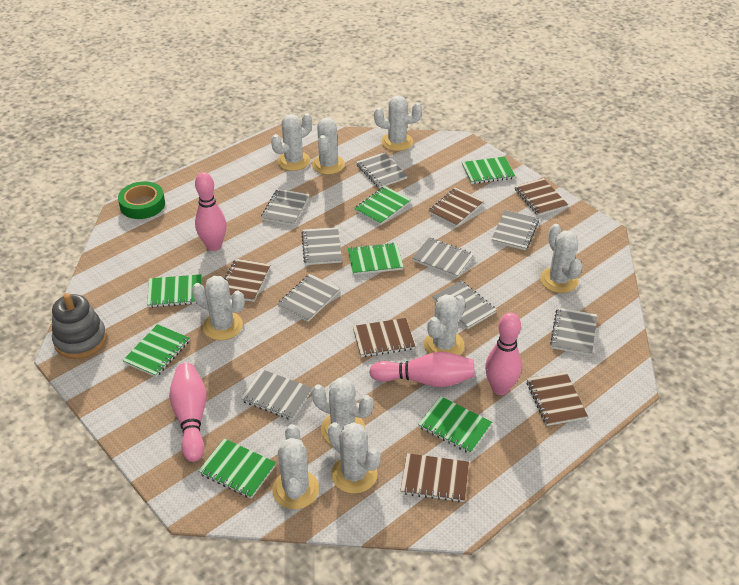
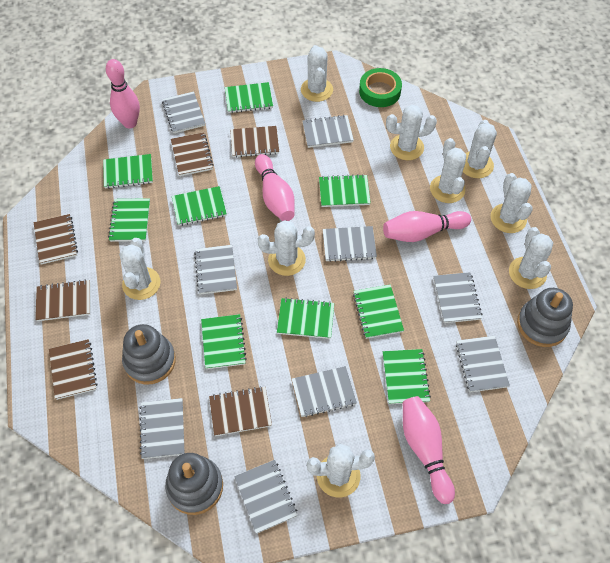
green notebook: 7 -> 9
grey stacking toy: 1 -> 3

